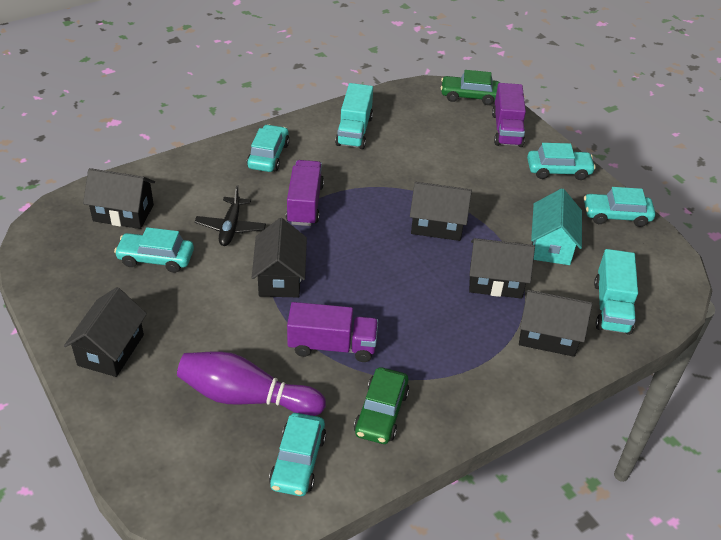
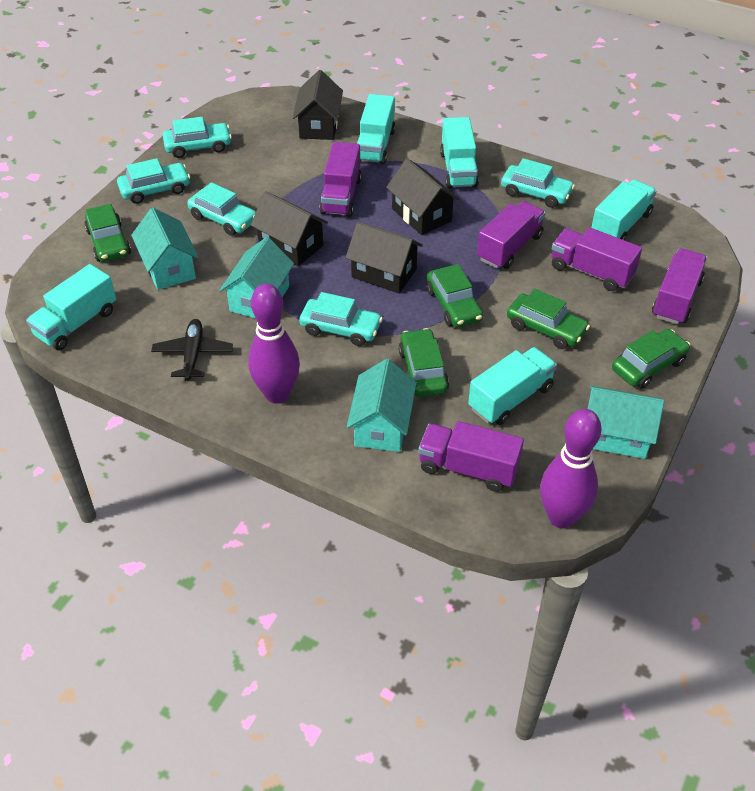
black house: 6 -> 4
green car: 2 -> 5
purple bowling pin: 1 -> 2
purple truck: 3 -> 5
turquoise house: 1 -> 4
turquoise truck: 2 -> 5

